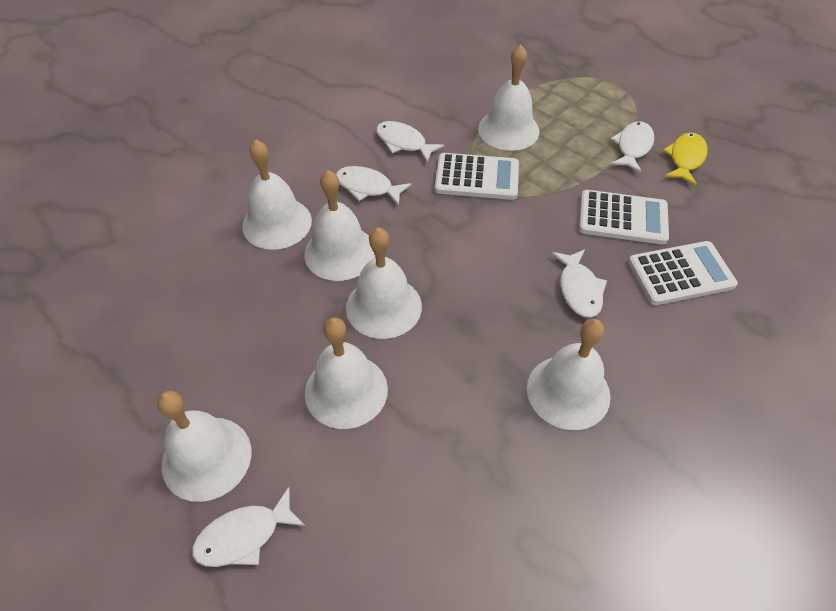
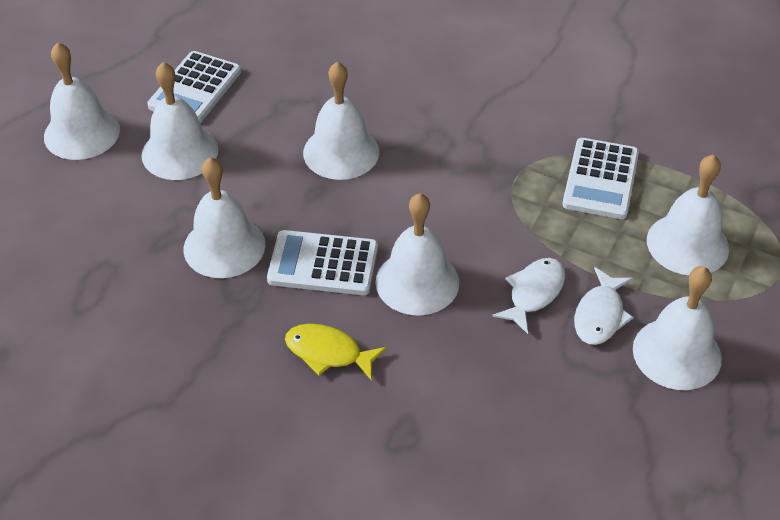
white fish: 5 -> 2

